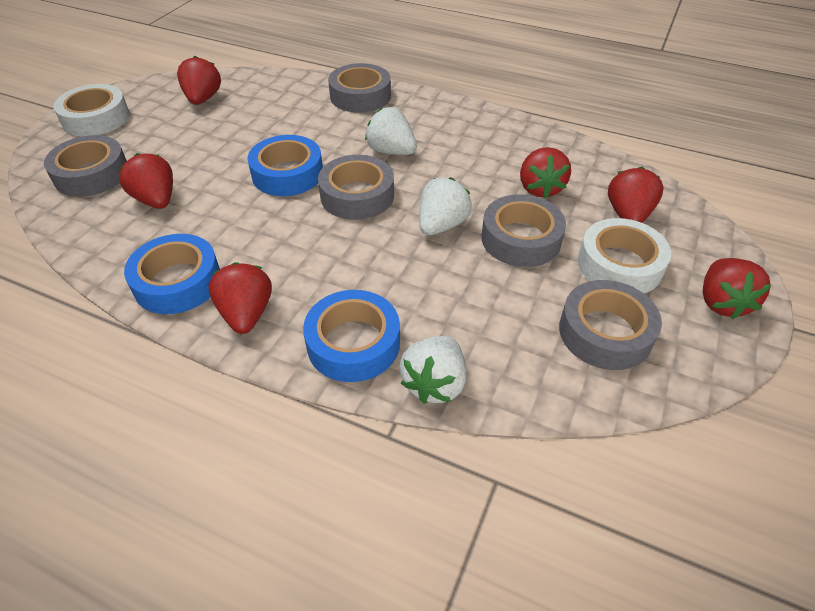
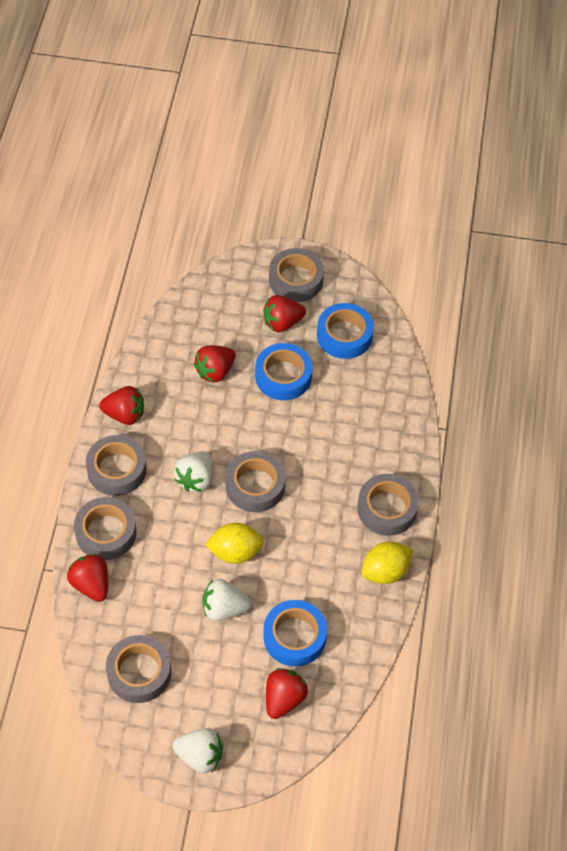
grey tape: 5 -> 6
red strawberry: 6 -> 5
white tape: 2 -> 0
yellow lemon: 0 -> 2

